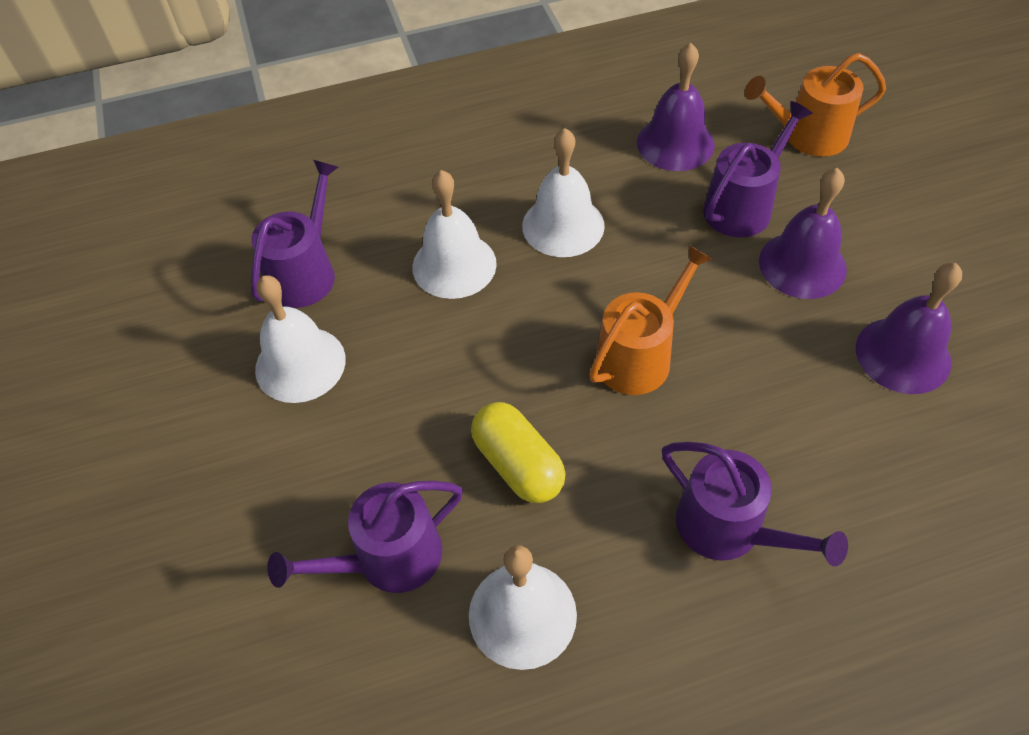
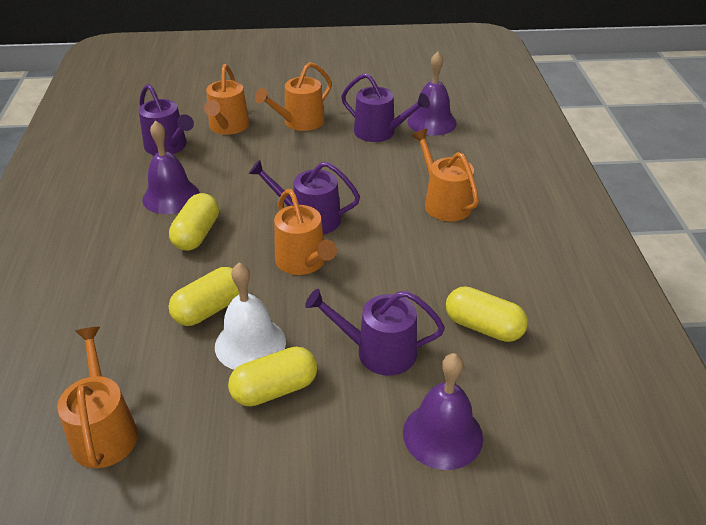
orange watering can: 2 -> 5
white bell: 4 -> 1
yellow capsule: 1 -> 4

